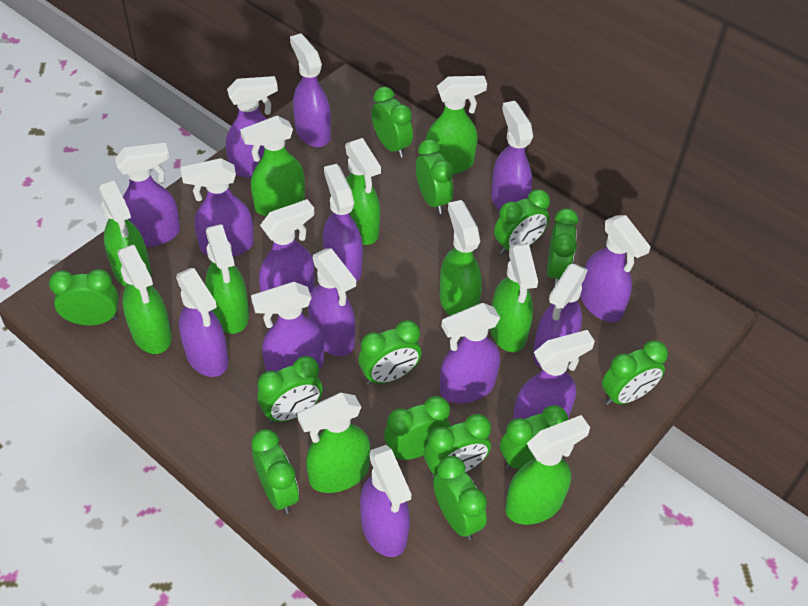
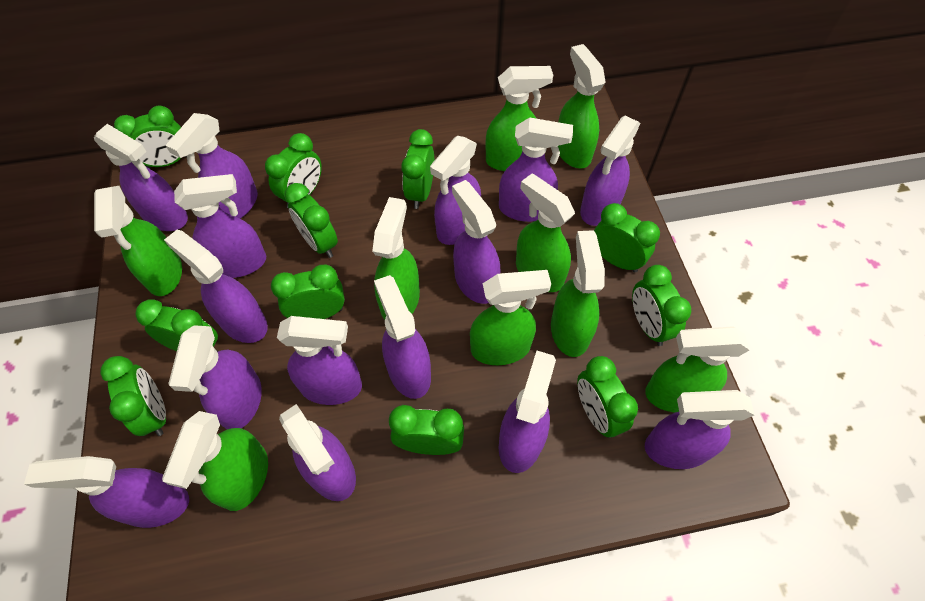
green clock: 13 -> 11
green spray bottle: 10 -> 9

